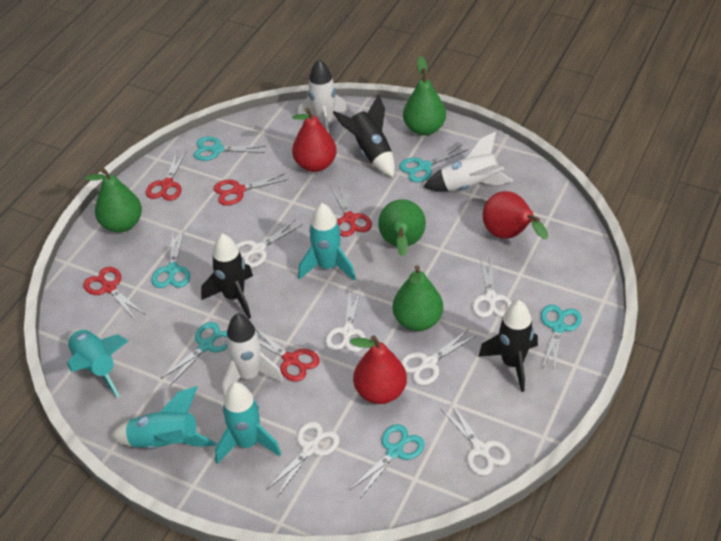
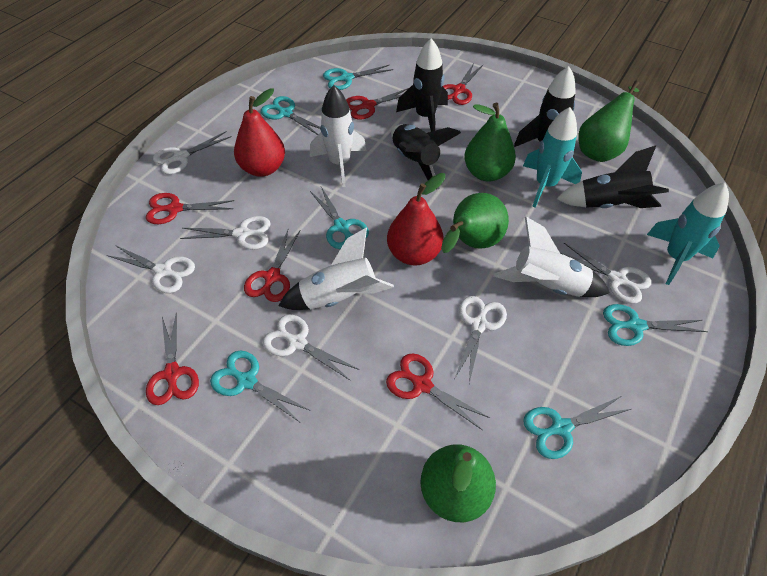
black rocket: 3 -> 4
red pear: 3 -> 2
red scissors: 5 -> 6
turquoise rocket: 4 -> 2

